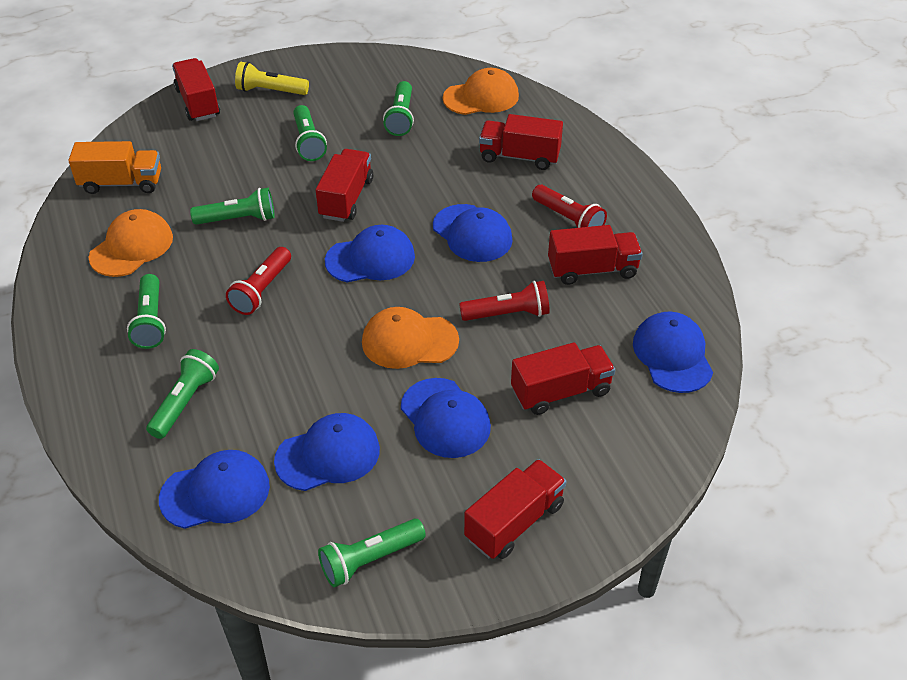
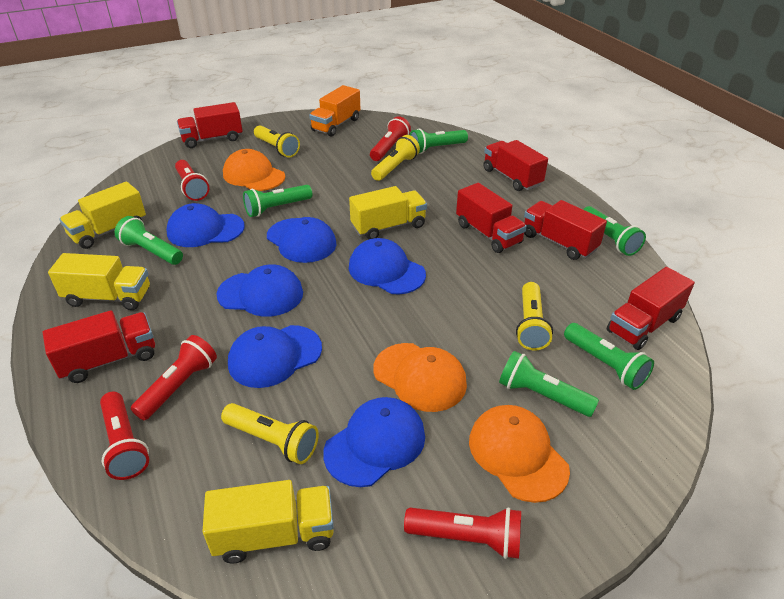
red flashlight: 3 -> 5
yellow flashlight: 1 -> 4
yellow truck: 0 -> 4

